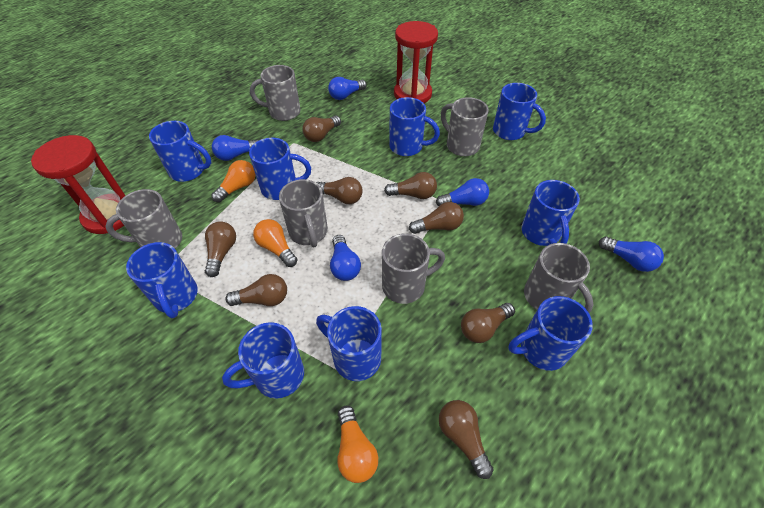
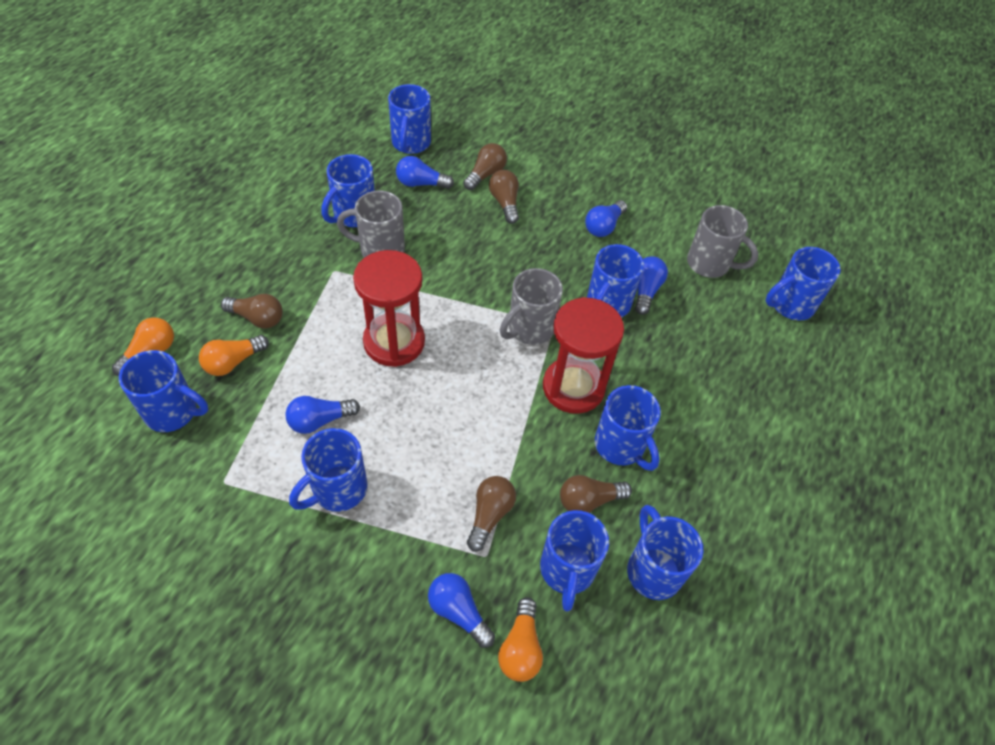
brown light bulb: 8 -> 5
grey mug: 6 -> 3

